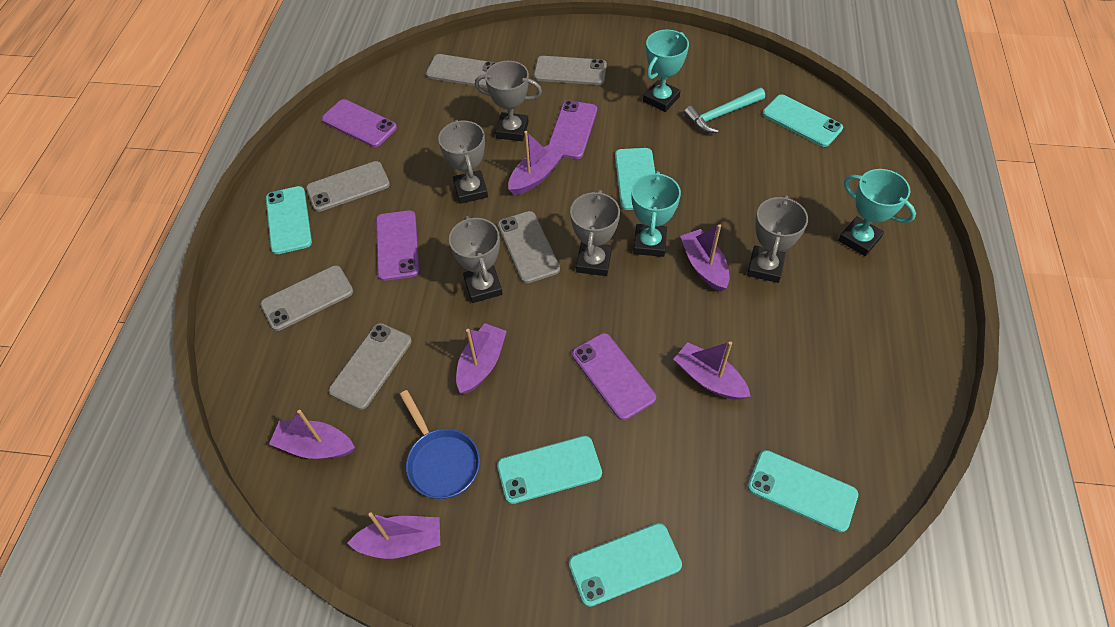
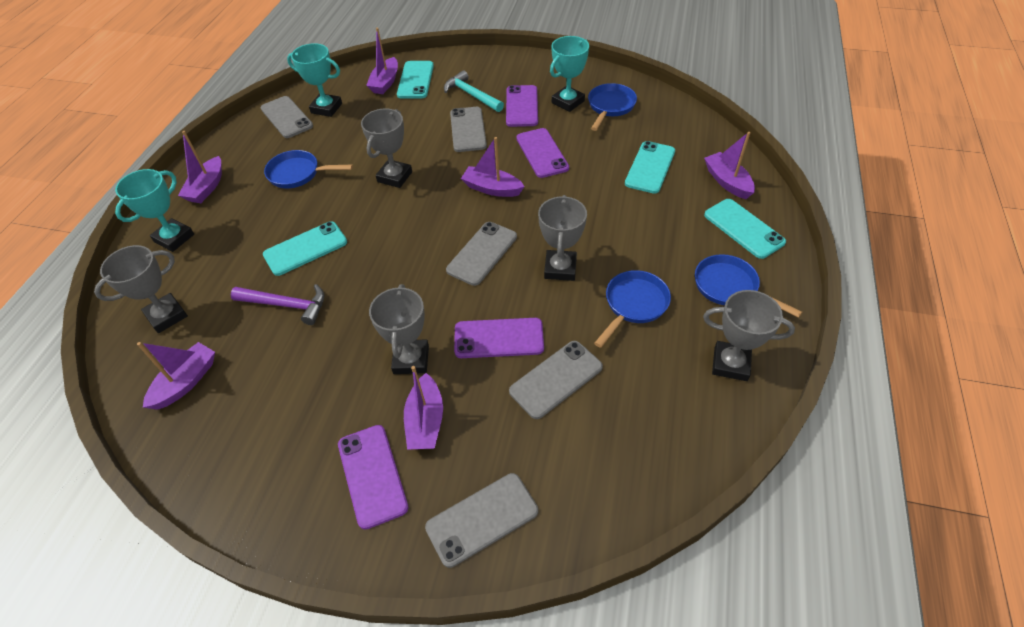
blue pan: 1 -> 4
grey phone: 6 -> 5
purple hammer: 0 -> 1
turquoise phone: 6 -> 4

